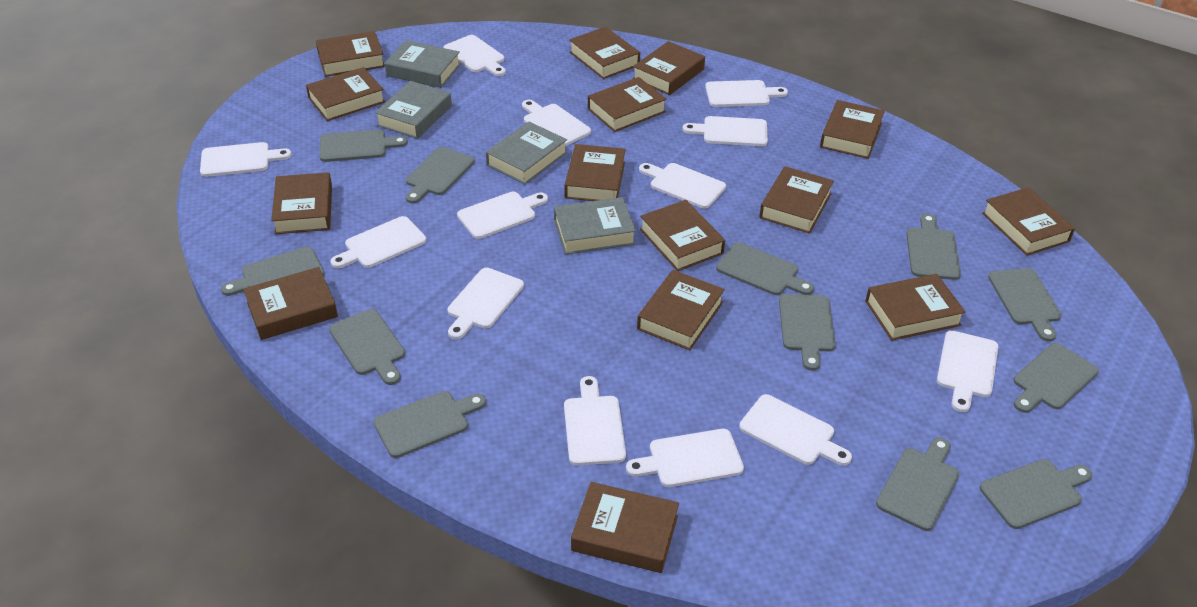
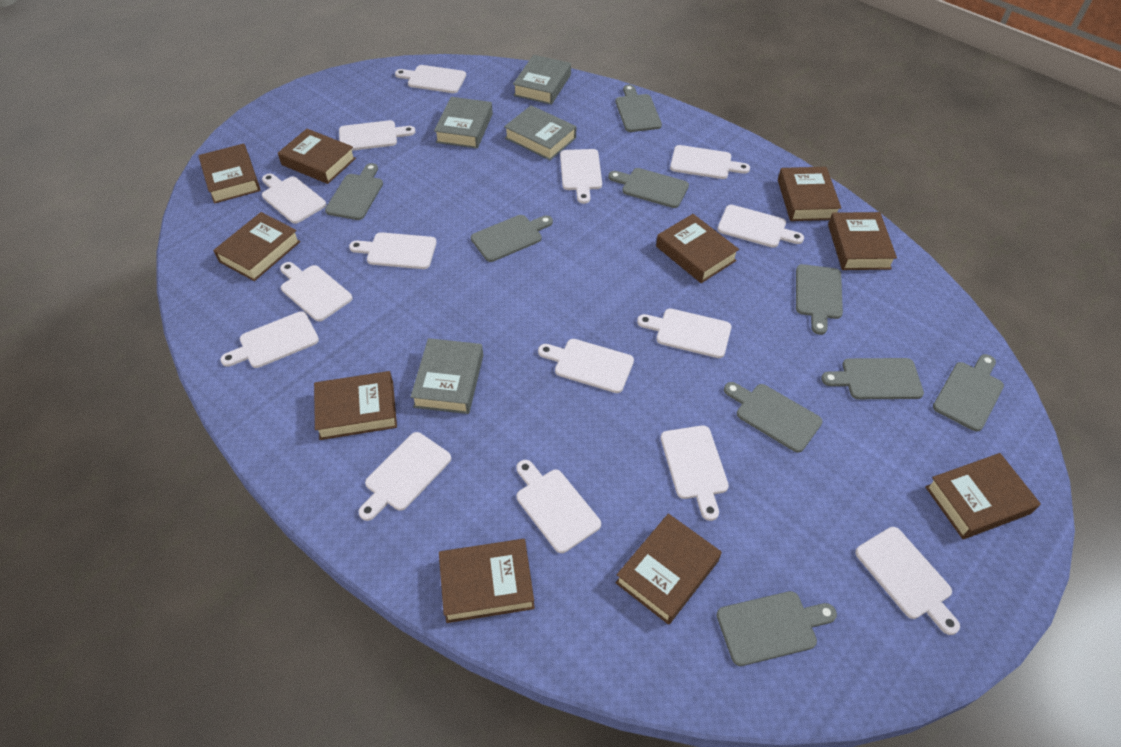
brown book: 15 -> 10
grey cutting board: 12 -> 9
white cutting board: 13 -> 15

